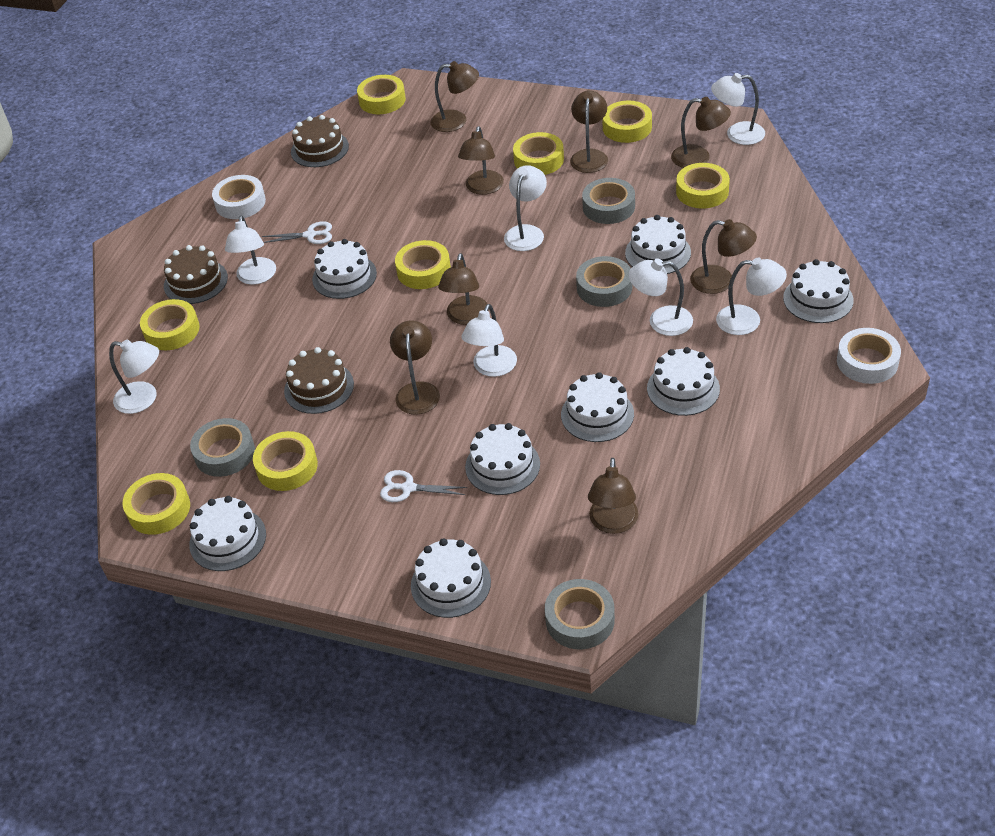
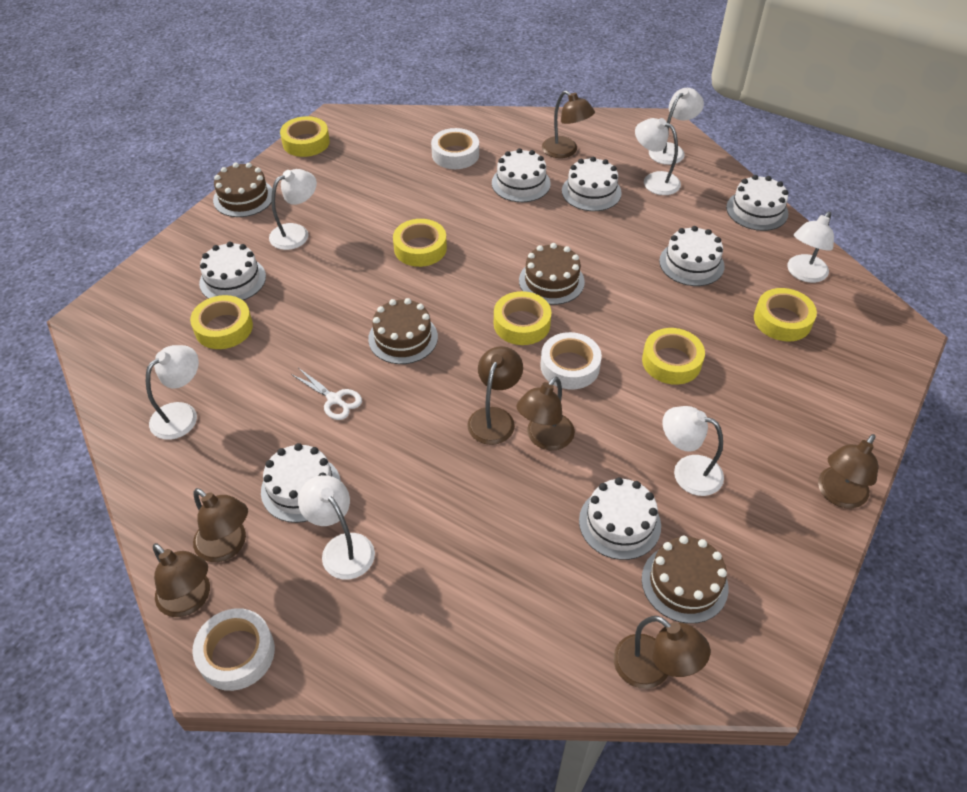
brown cake: 3 -> 4
brown lamp: 8 -> 7
grey tape: 4 -> 0
white cake: 8 -> 7
white scissors: 2 -> 1
white tape: 2 -> 3
yellow tape: 8 -> 6

